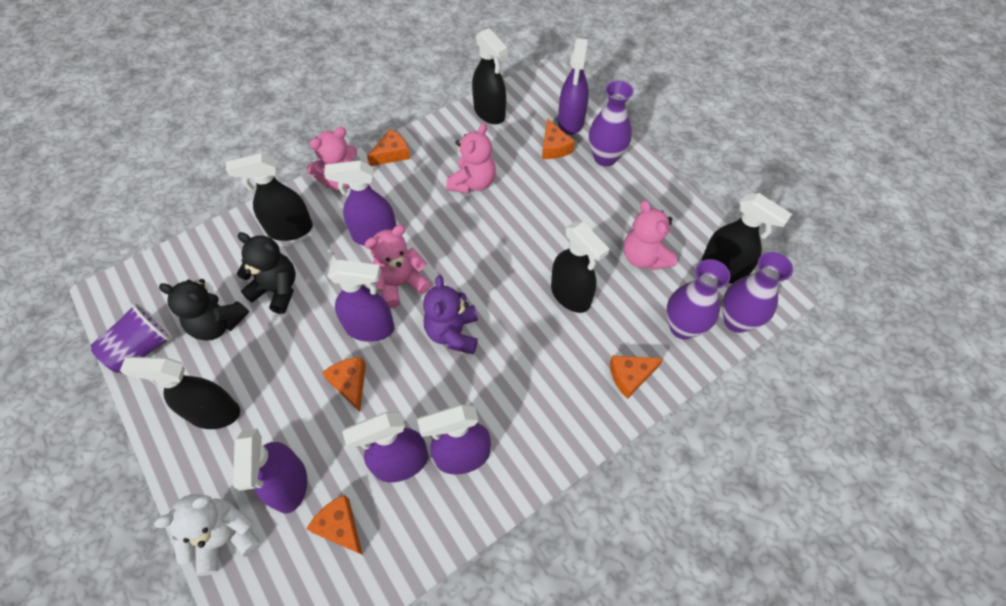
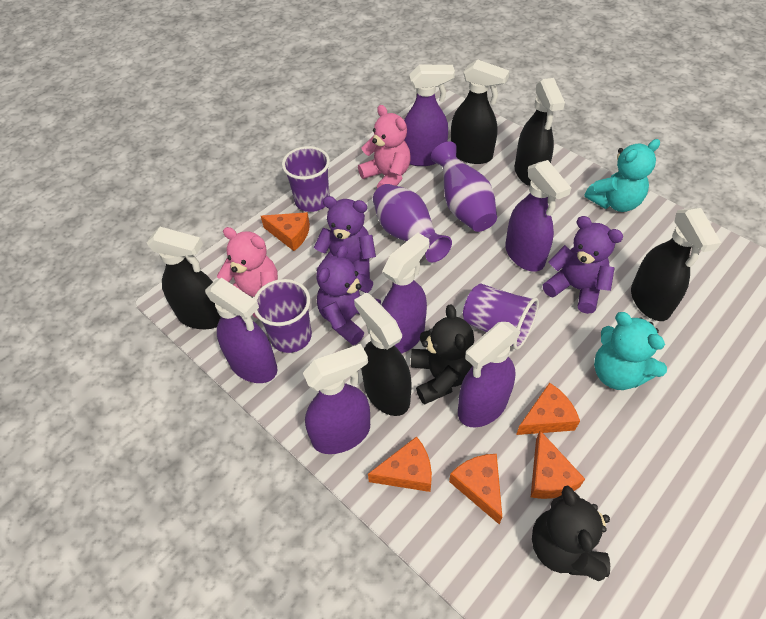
pink teddy bear: 4 -> 2
purple cup: 1 -> 3
purple teddy bear: 1 -> 3
purple vase: 3 -> 2
turquoise teddy bear: 0 -> 2
white teddy bear: 1 -> 0

